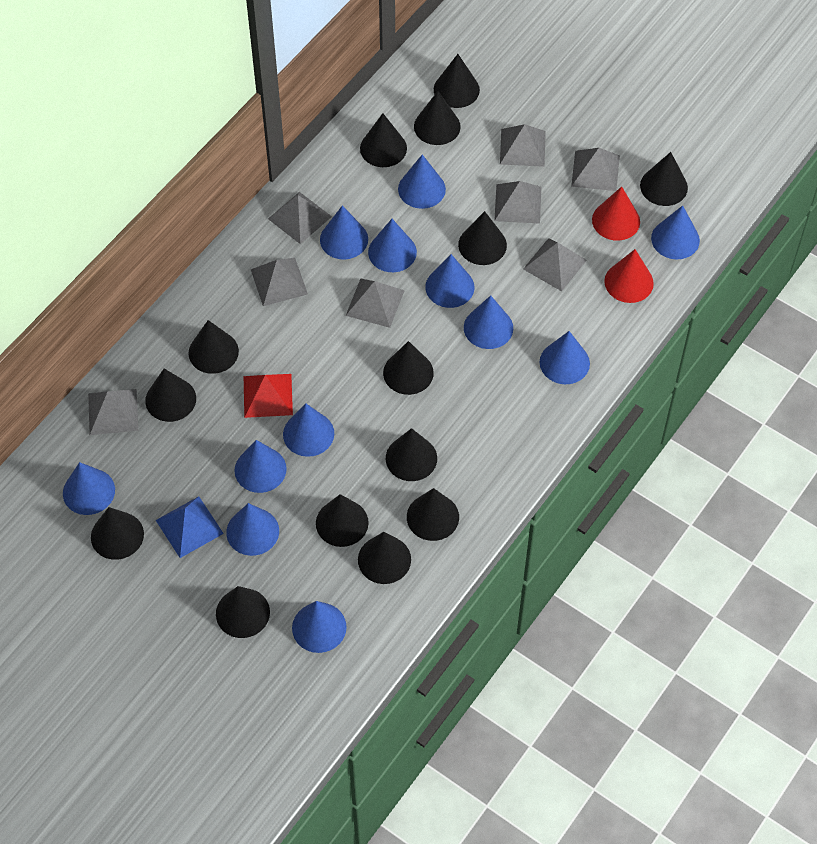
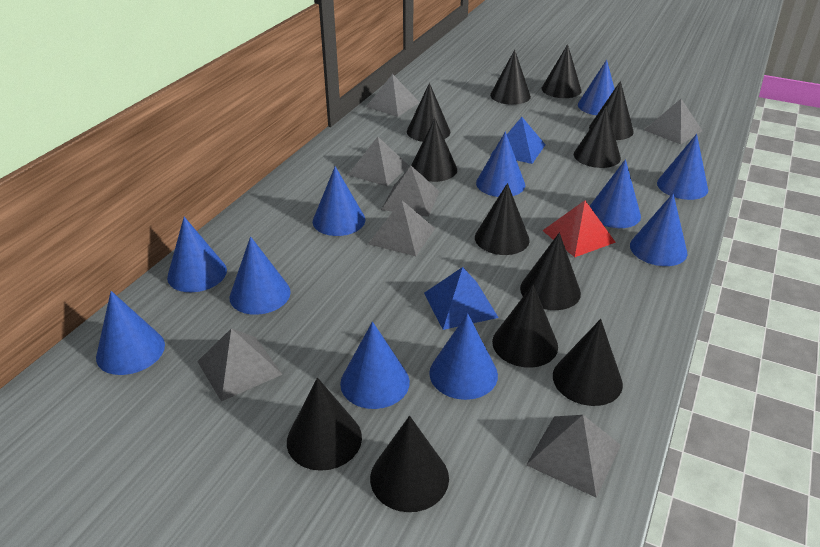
black cone: 14 -> 12
blue cone: 12 -> 11
blue pyramid: 1 -> 2
grey pyramid: 8 -> 7
red cone: 2 -> 0

